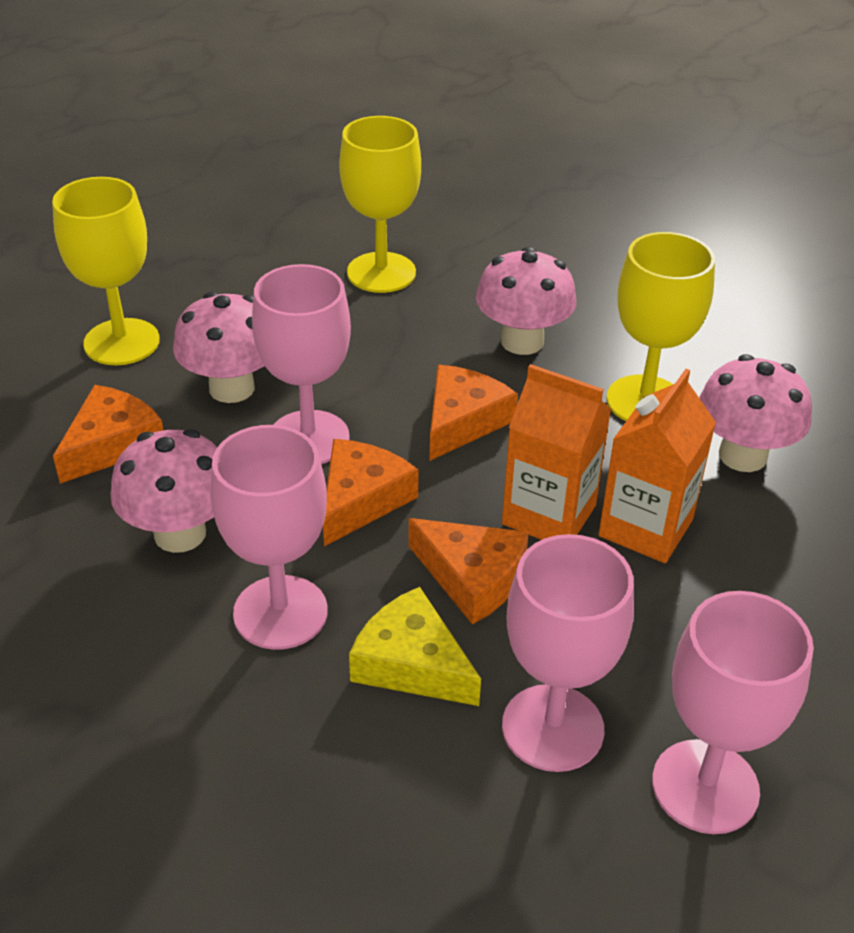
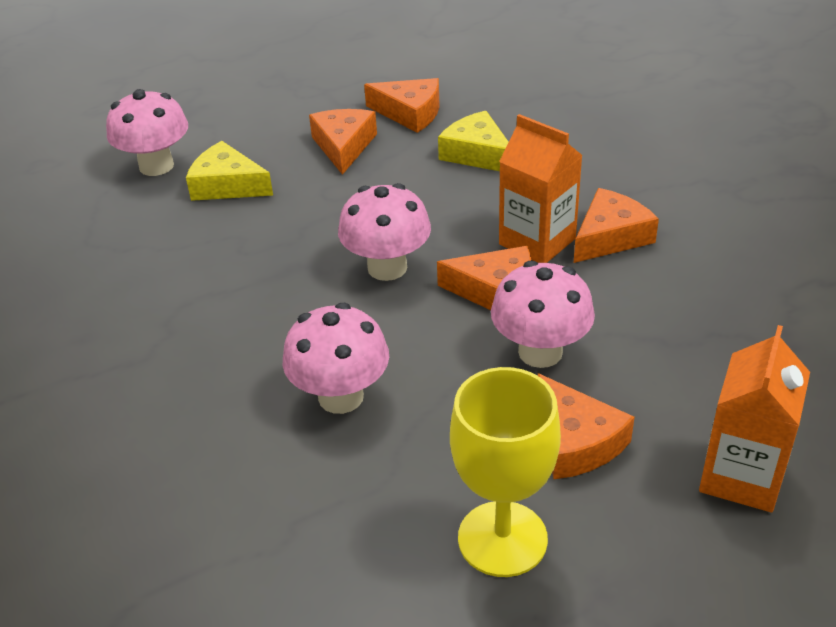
orange cheese: 4 -> 5
pink goblet: 4 -> 0
yellow cheese: 1 -> 2
yellow goblet: 3 -> 1

